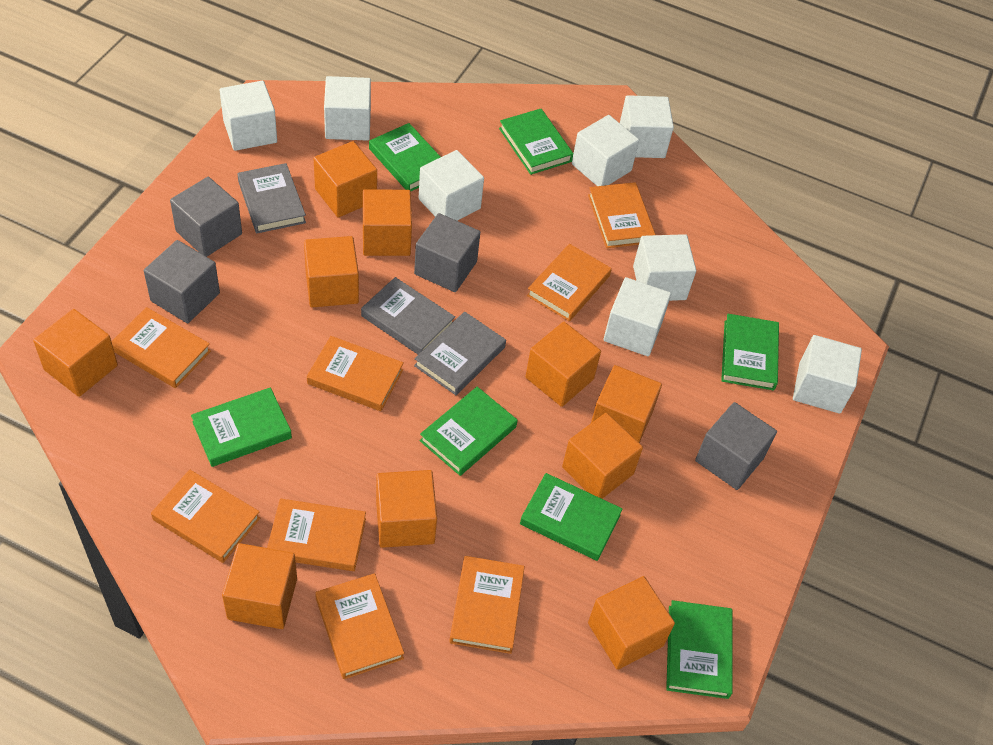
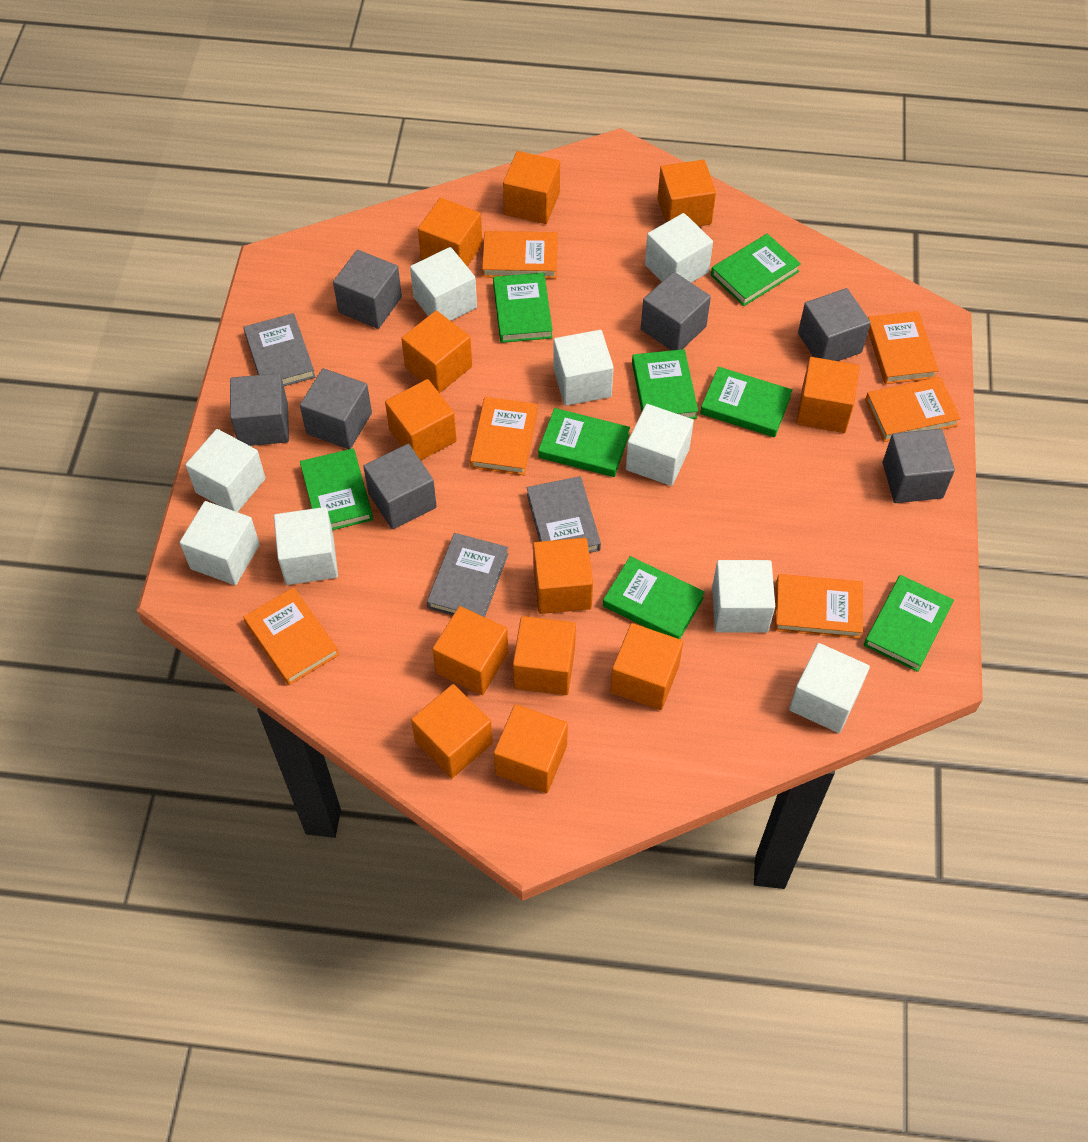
green book: 7 -> 8
grey cube: 4 -> 7
orange book: 8 -> 6
orange cube: 10 -> 12
white cube: 8 -> 9

